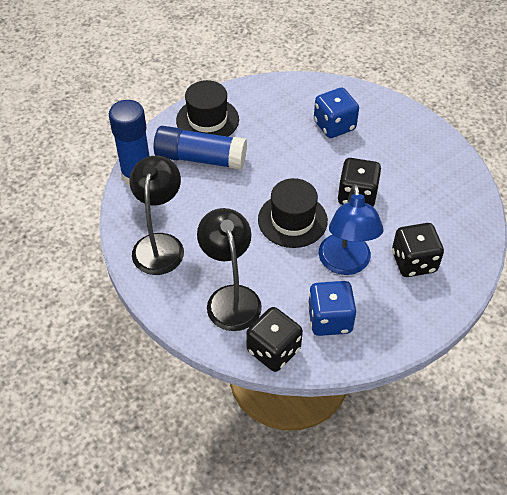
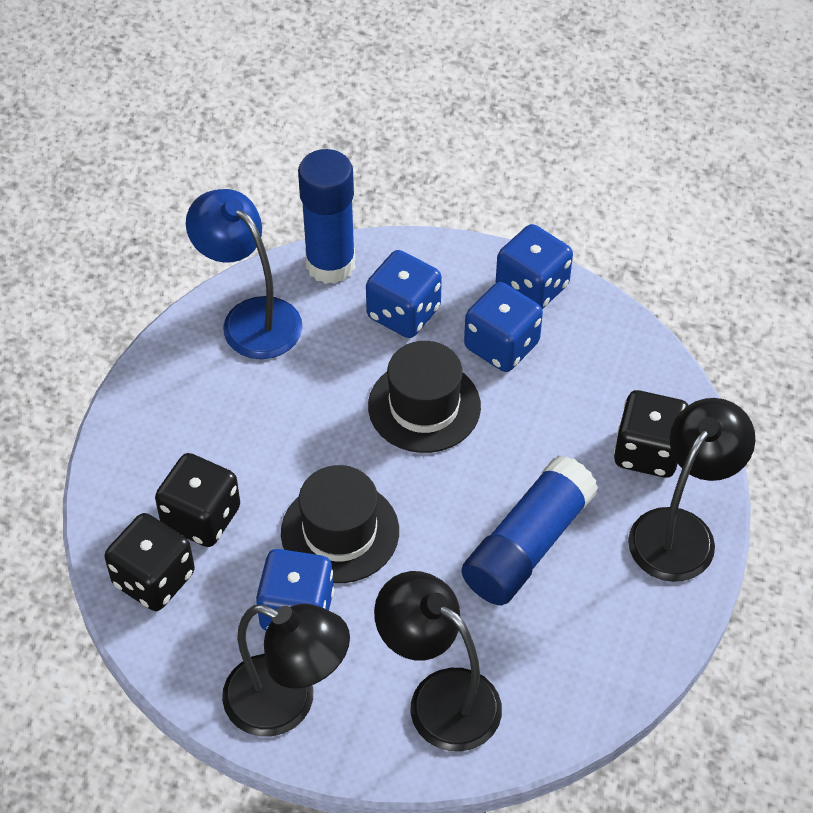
black lamp: 2 -> 3
blue dice: 2 -> 4

